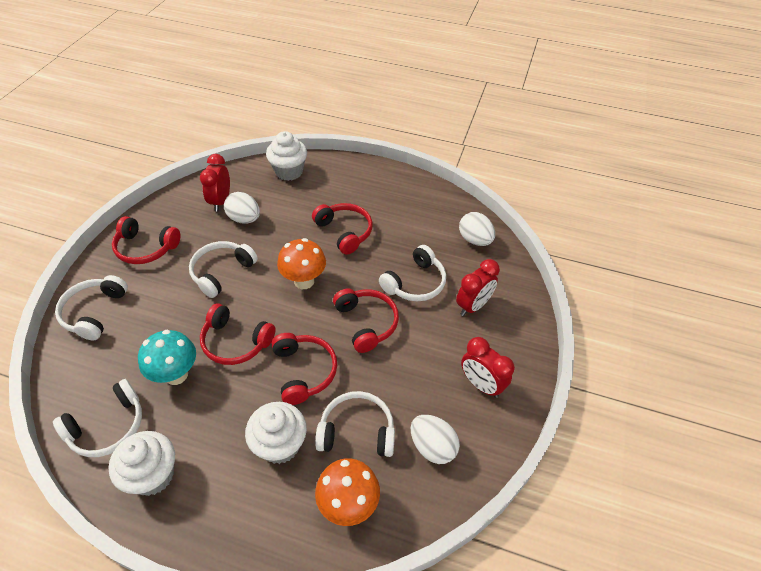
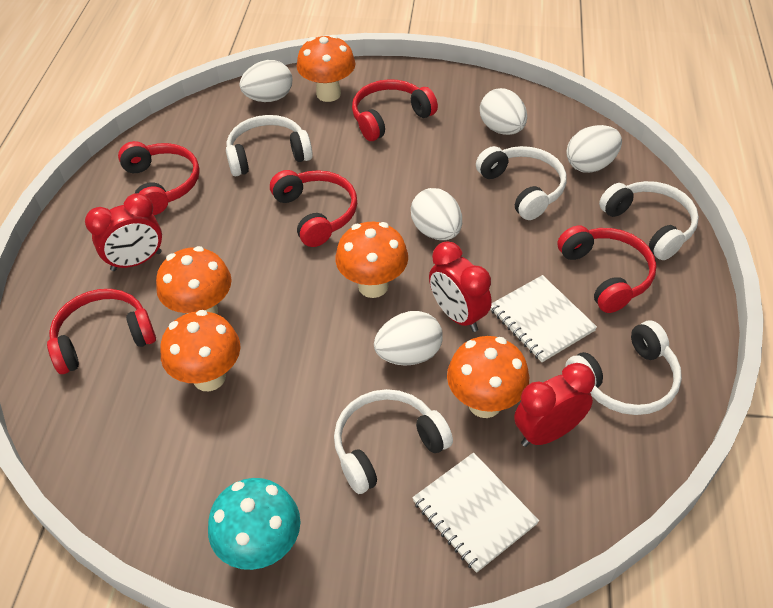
orange mushroom: 2 -> 5
white cupcake: 3 -> 0
white egg: 3 -> 5
white notebook: 0 -> 2

